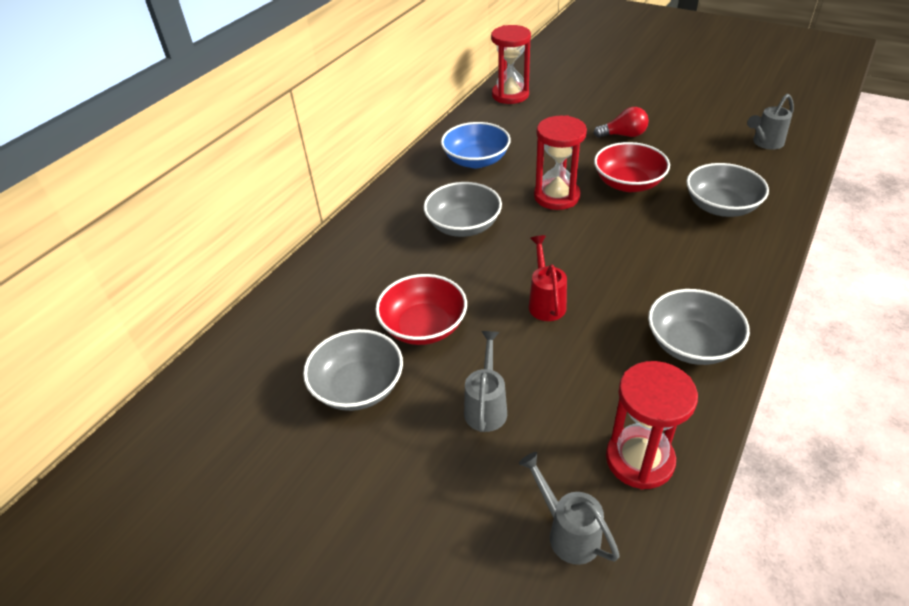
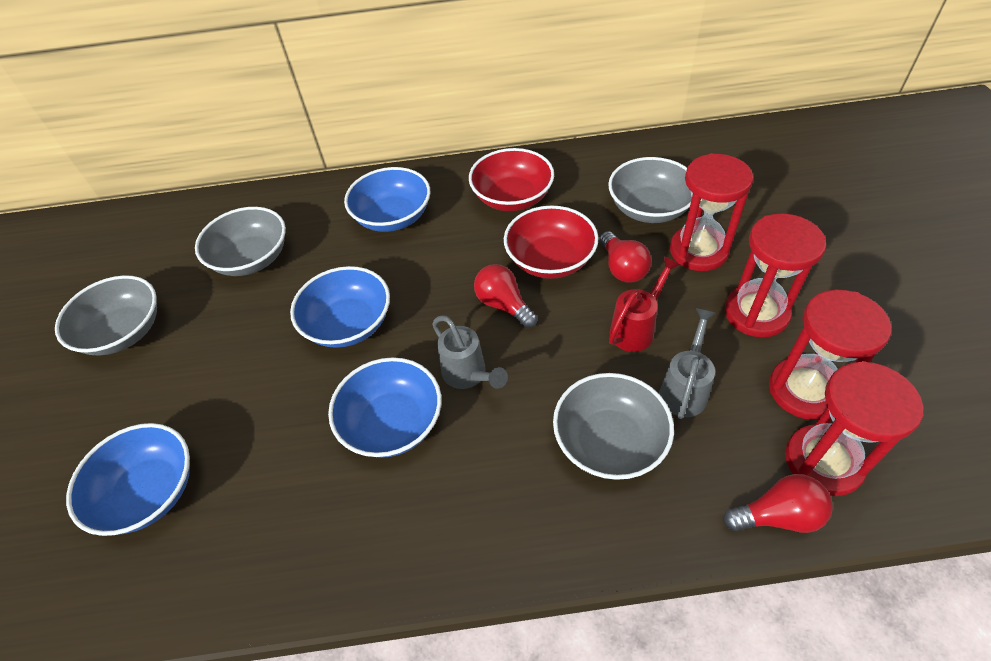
blue bowl: 1 -> 4
grey watering can: 3 -> 2
red hourglass: 3 -> 4
red light bulb: 1 -> 3

